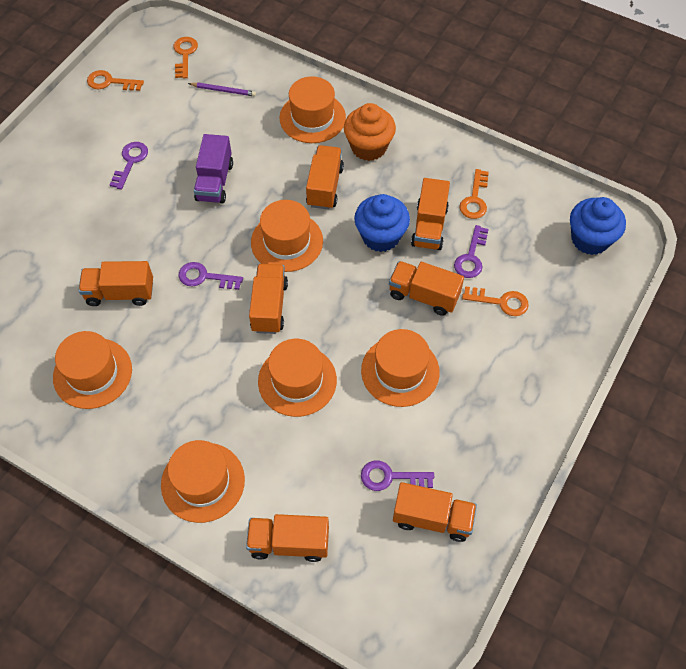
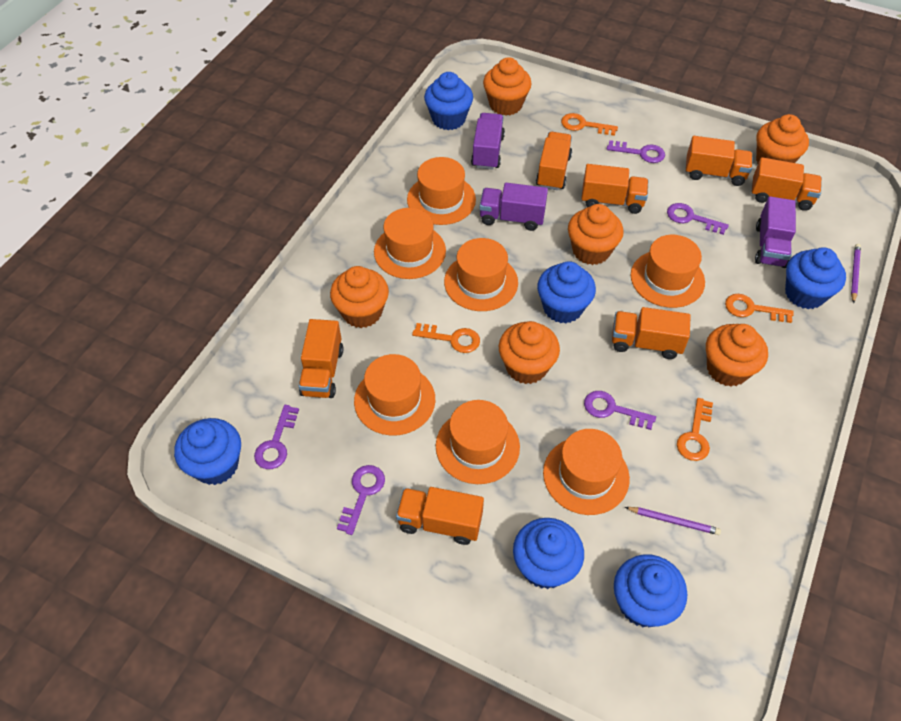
blue cupcake: 2 -> 6
orange cupcake: 1 -> 6
orange hat: 6 -> 7
purple key: 4 -> 5
purple pencil: 1 -> 2
purple truck: 1 -> 3

